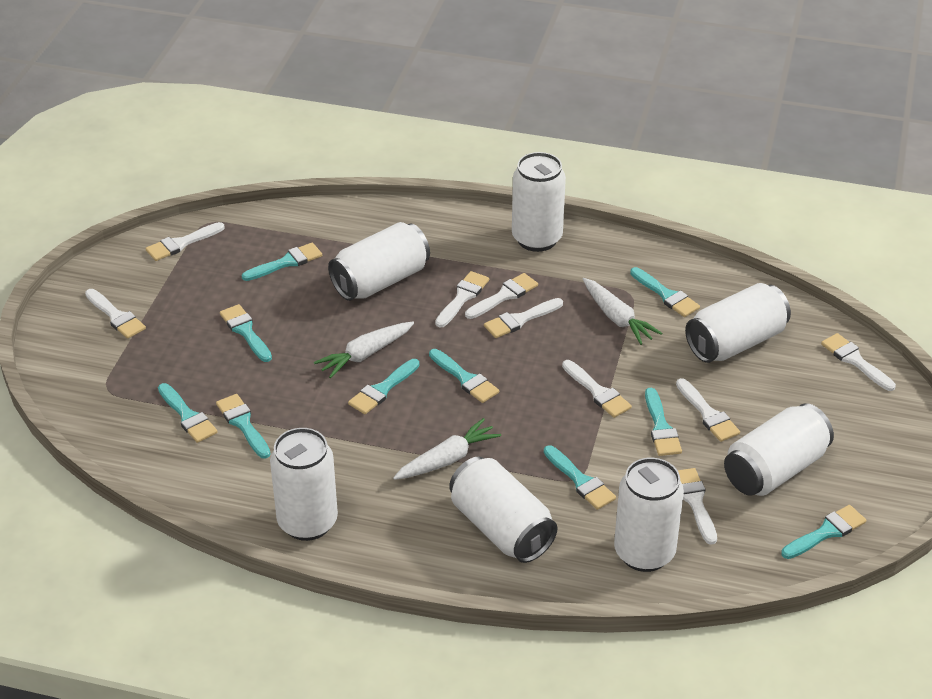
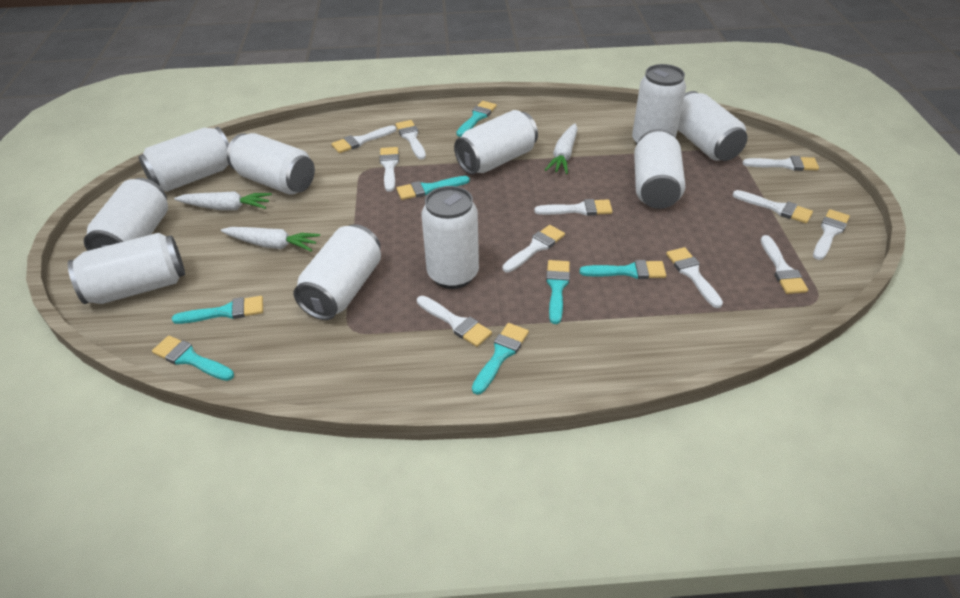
turquoise brush: 10 -> 7
white brush: 9 -> 11
white can: 7 -> 10

